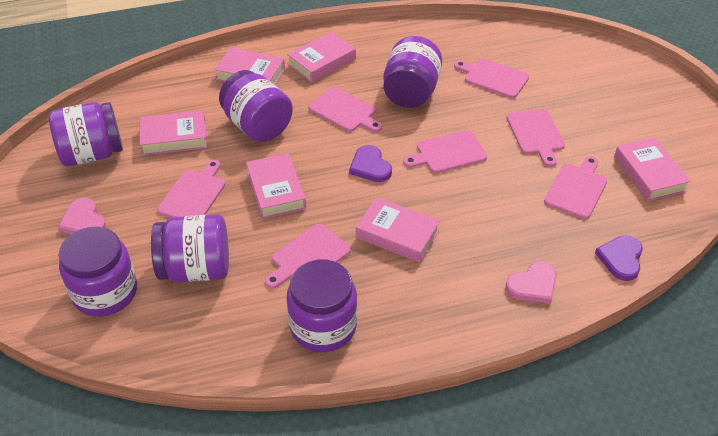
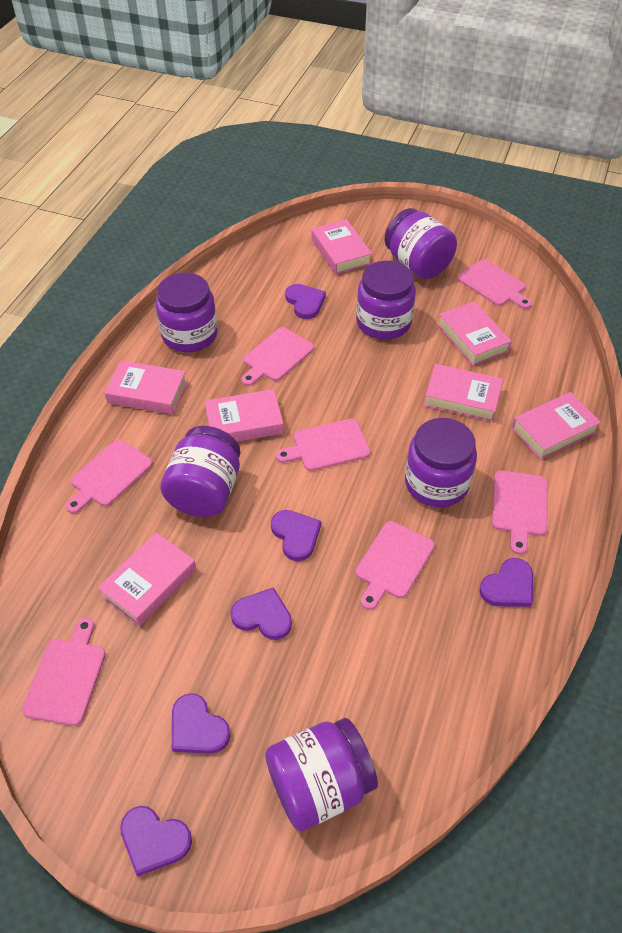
pink book: 6 -> 7
pink heart: 2 -> 0
purple heart: 2 -> 6

